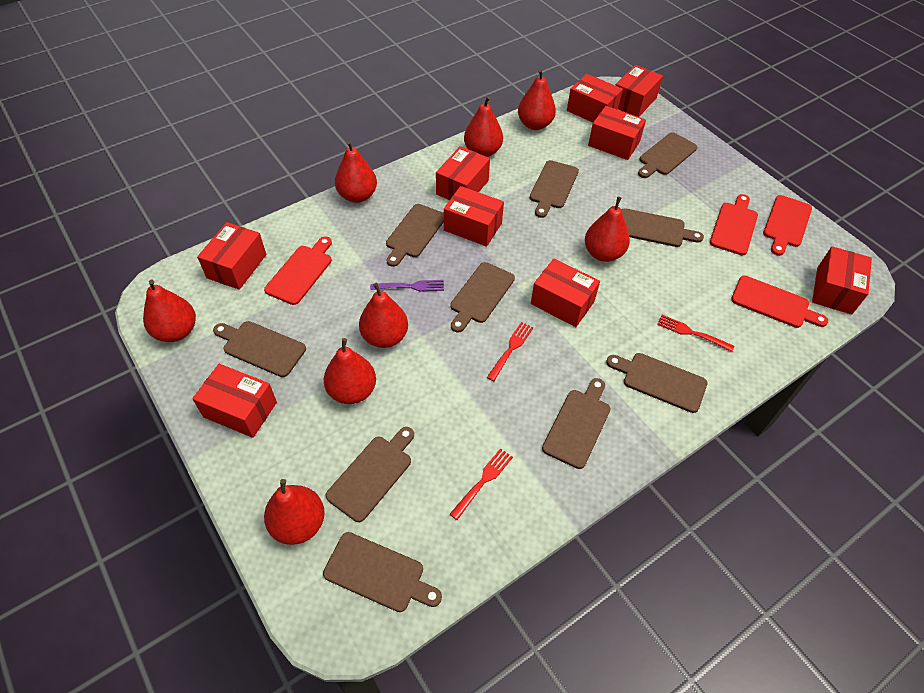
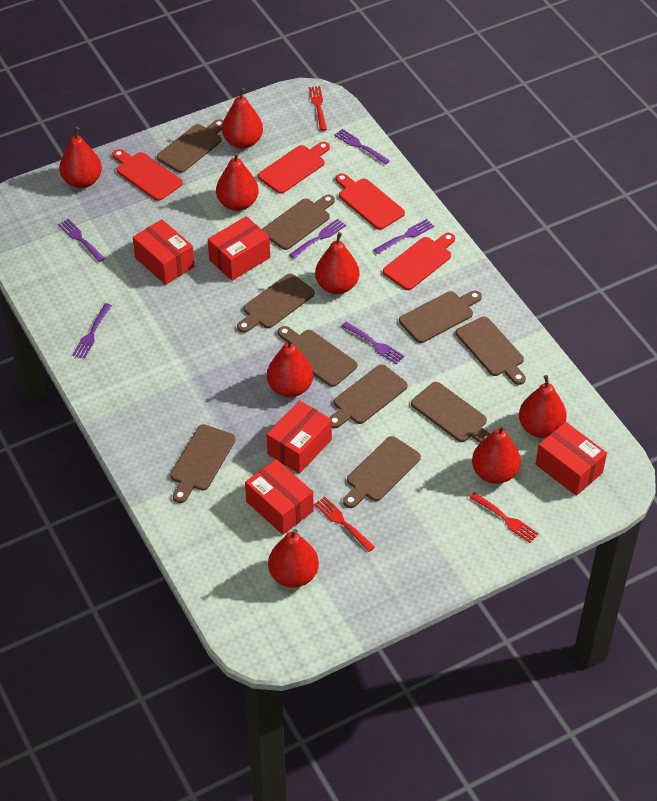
purple fork: 1 -> 6
red box: 9 -> 5

